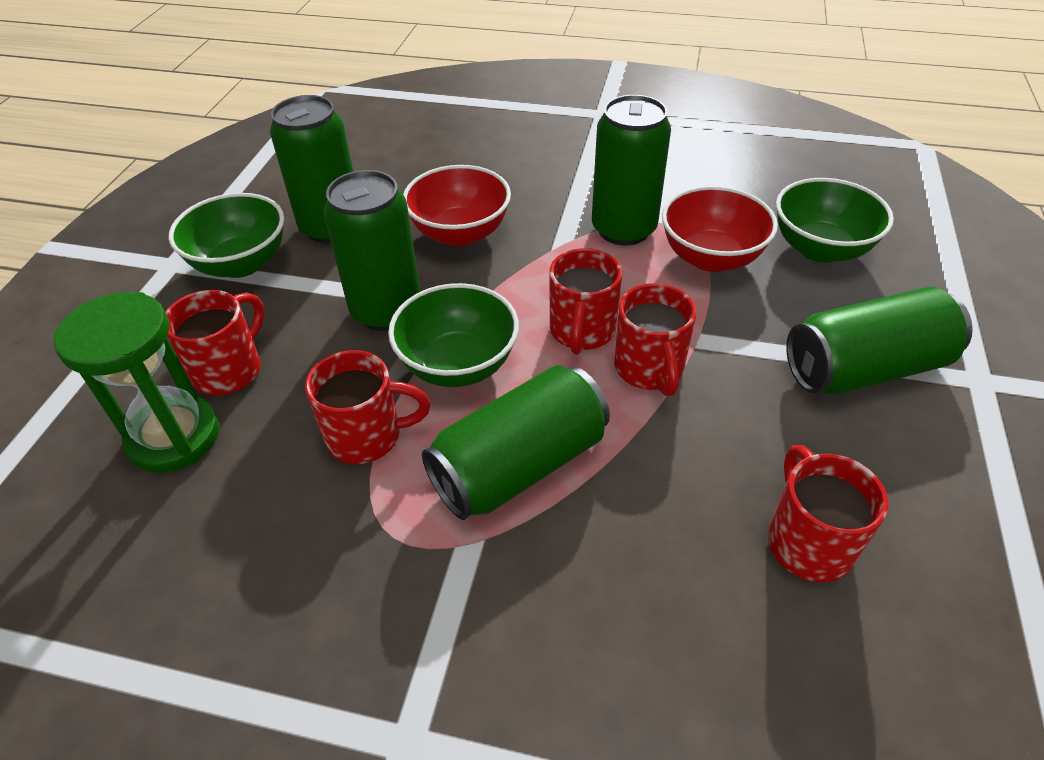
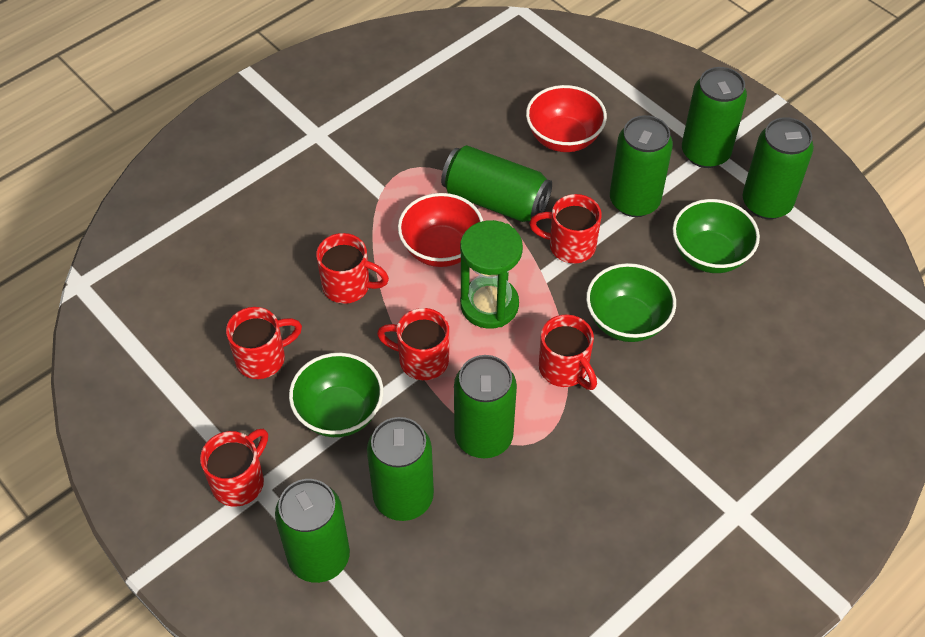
green can: 5 -> 7
red mug: 5 -> 6

